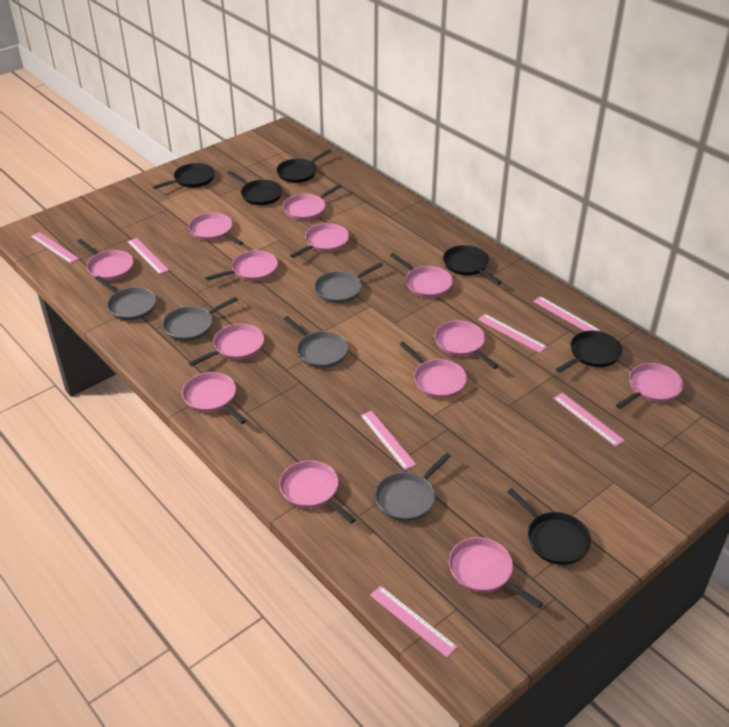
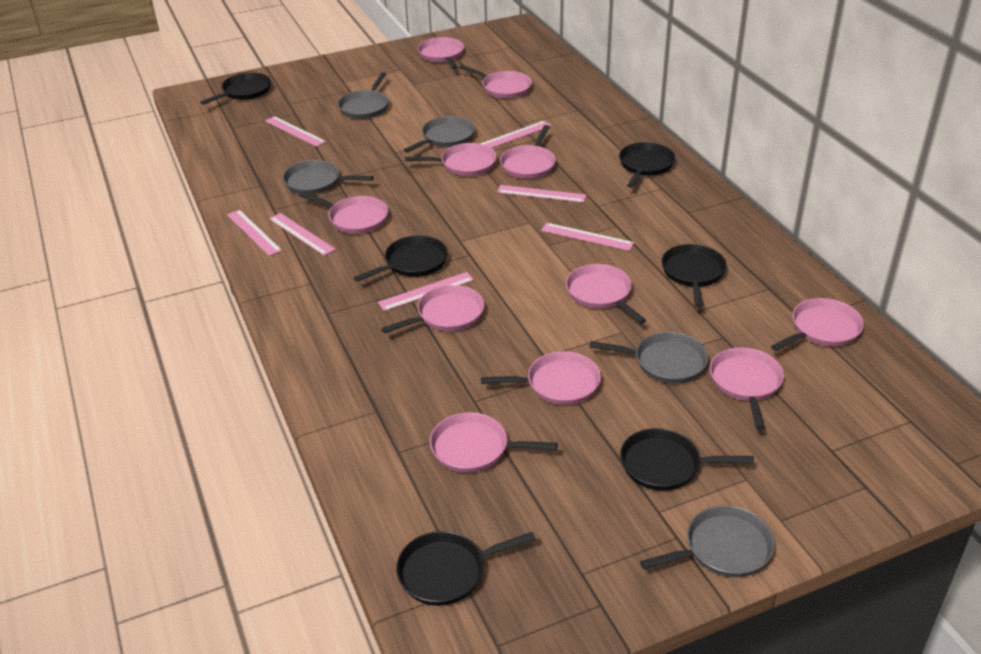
pink pan: 13 -> 11

